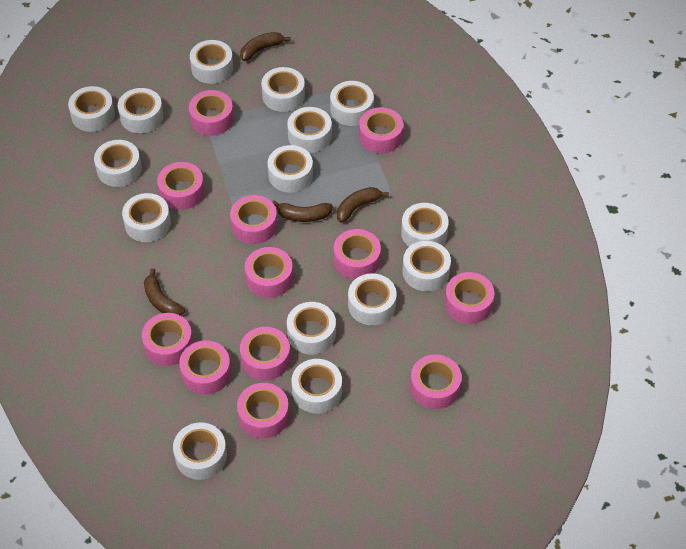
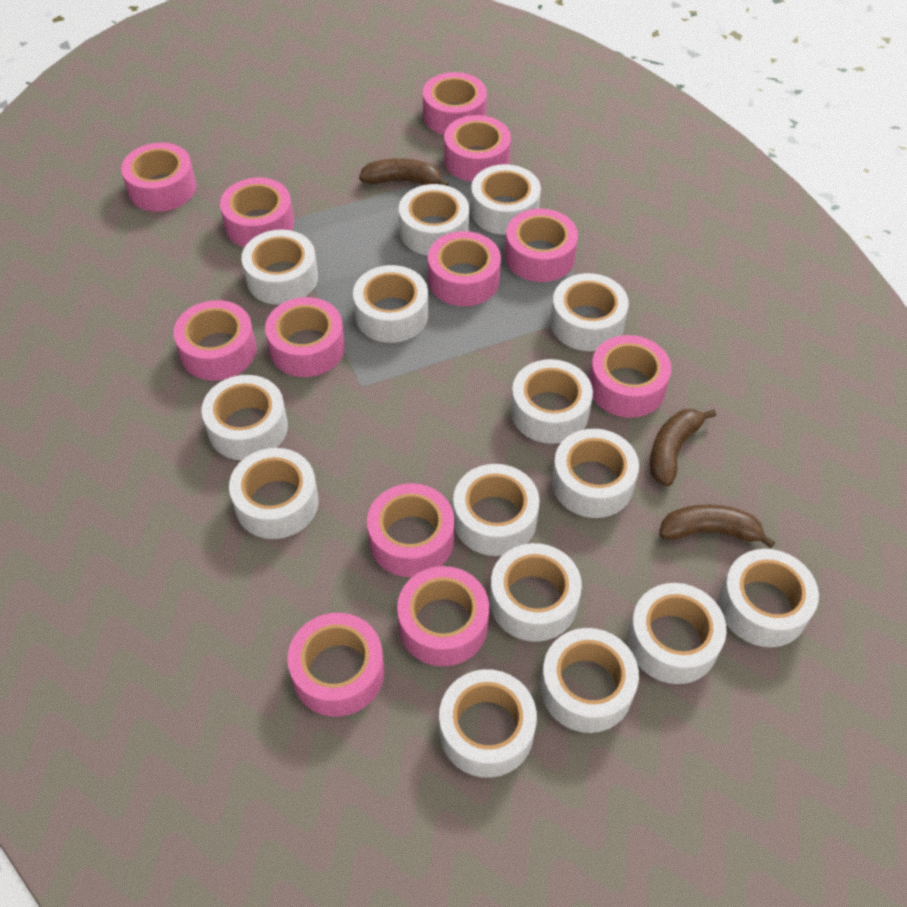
brown banana: 4 -> 3

